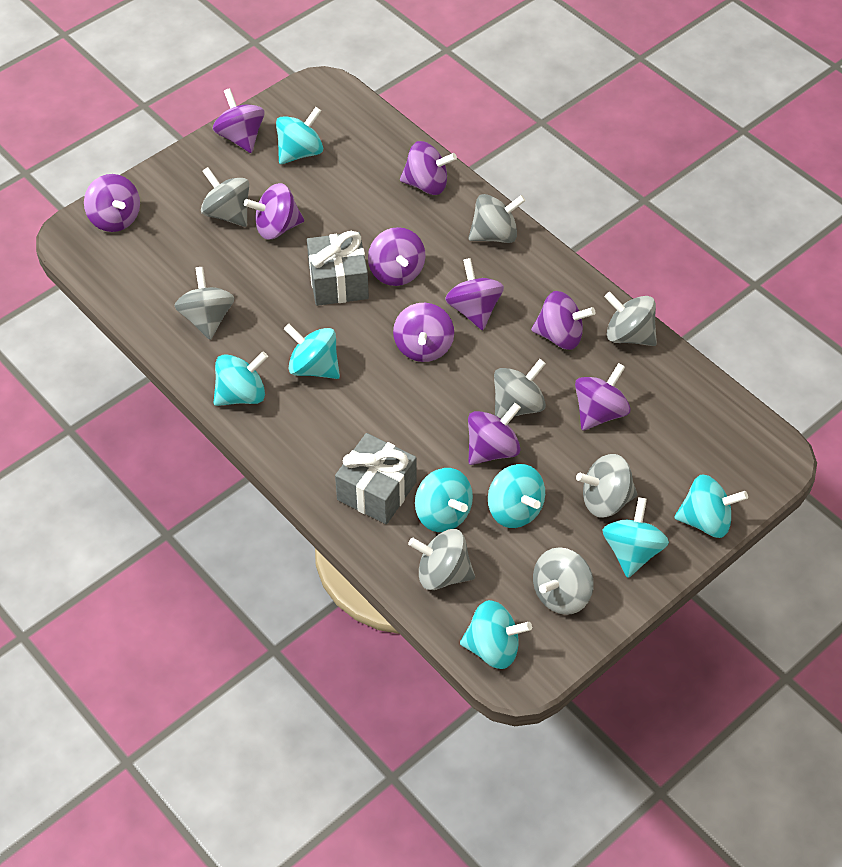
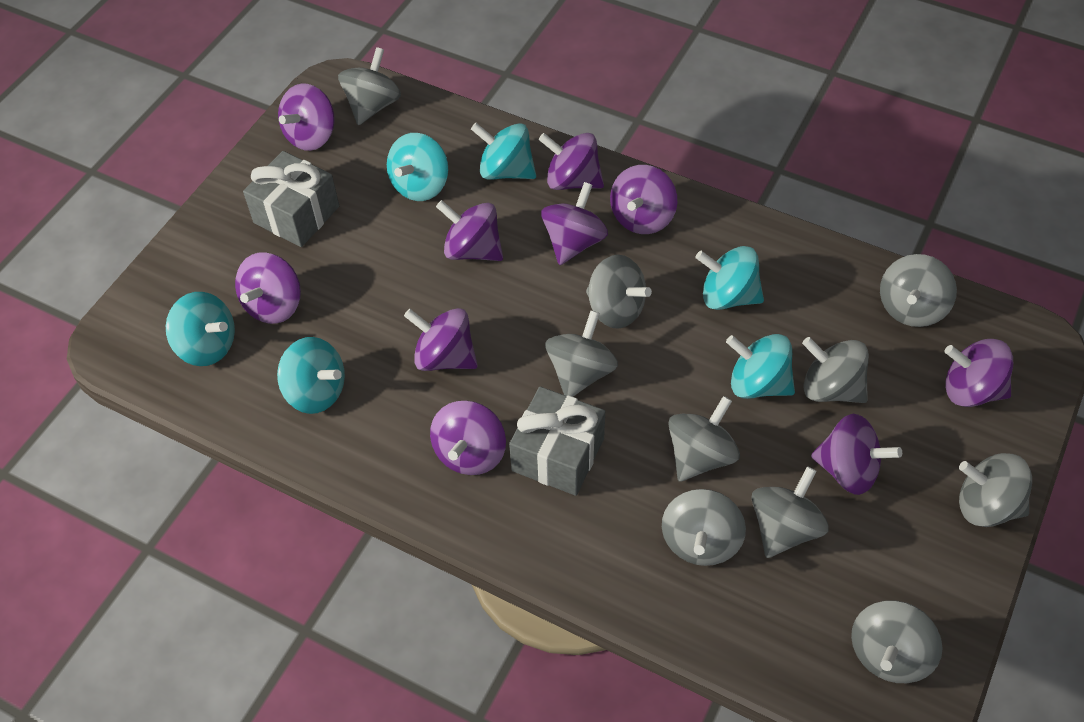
grey spinning top: 8 -> 10
turquoise spinning top: 8 -> 6

